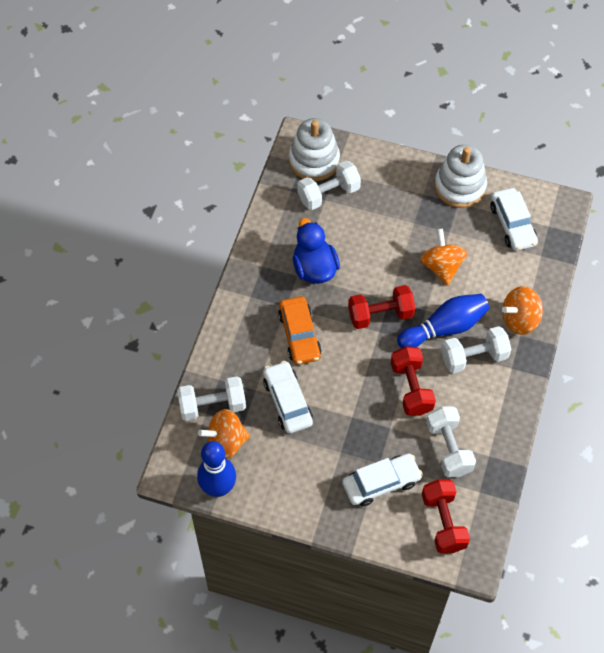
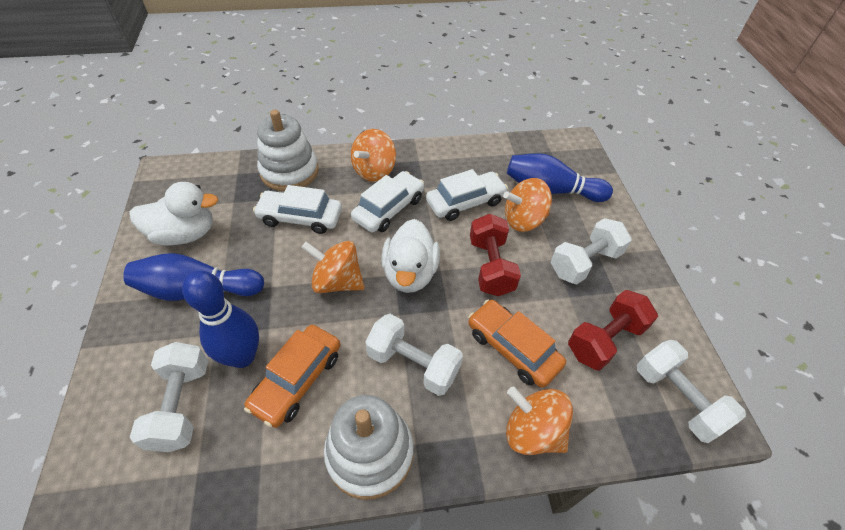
blue bowling pin: 2 -> 3
blue duck: 1 -> 0
orange car: 1 -> 2
orange spinning top: 3 -> 4
red dumbbell: 3 -> 2
white duck: 0 -> 2

